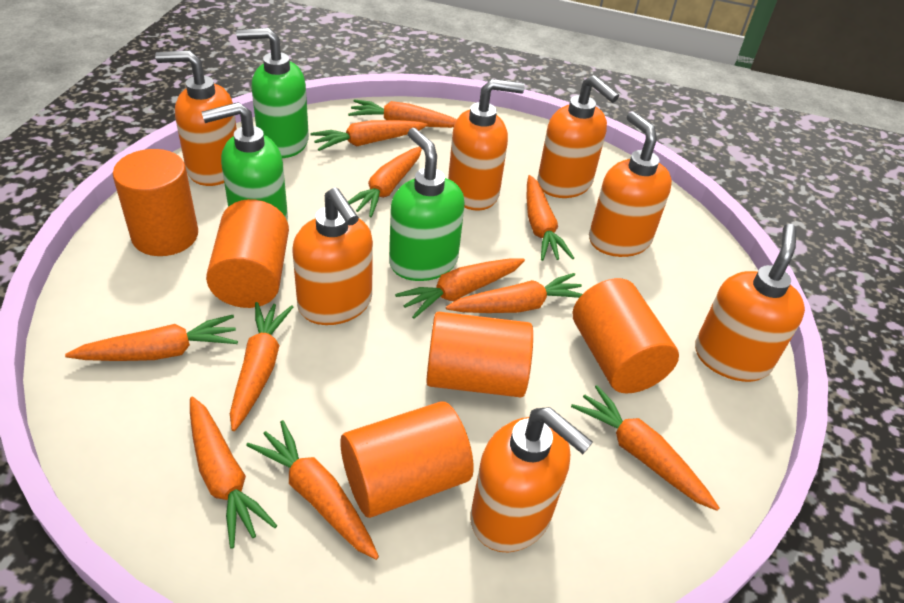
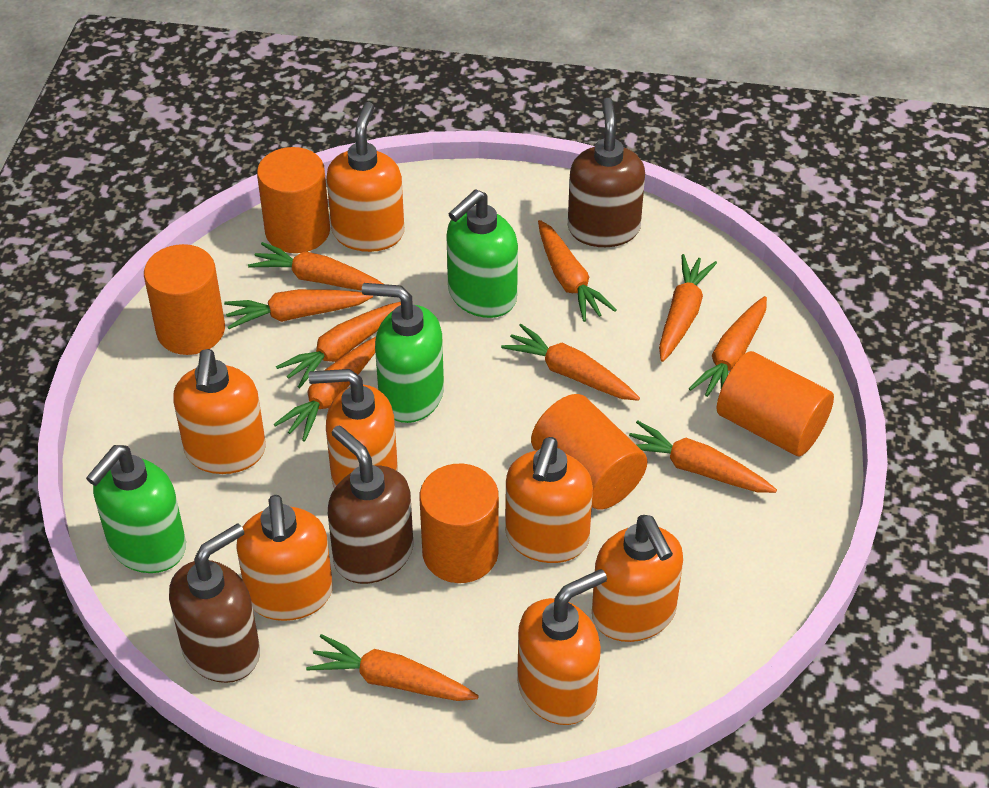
brown soap dispenser: 0 -> 3
orange carrot: 11 -> 10

